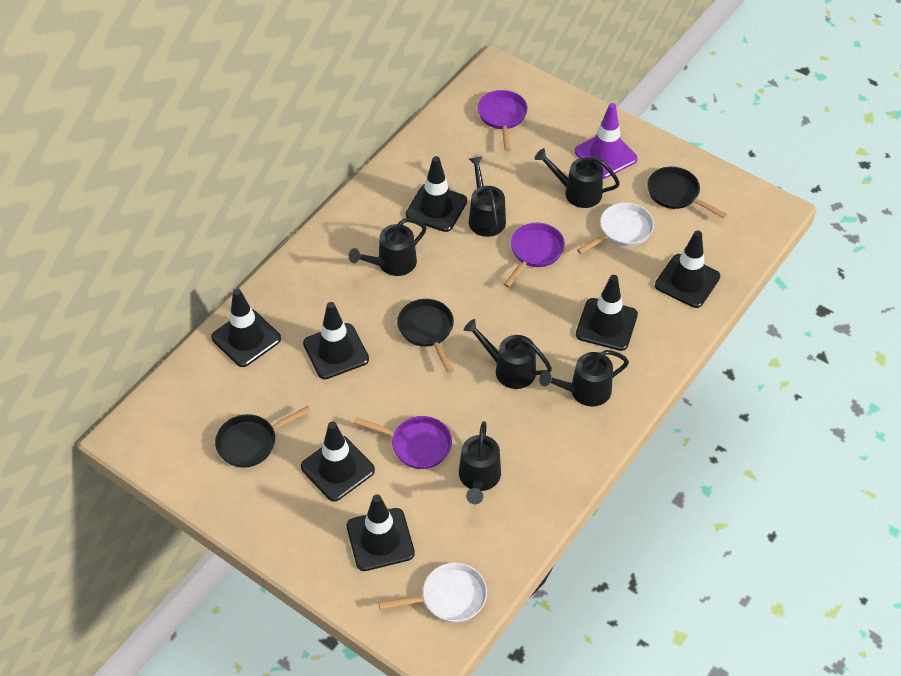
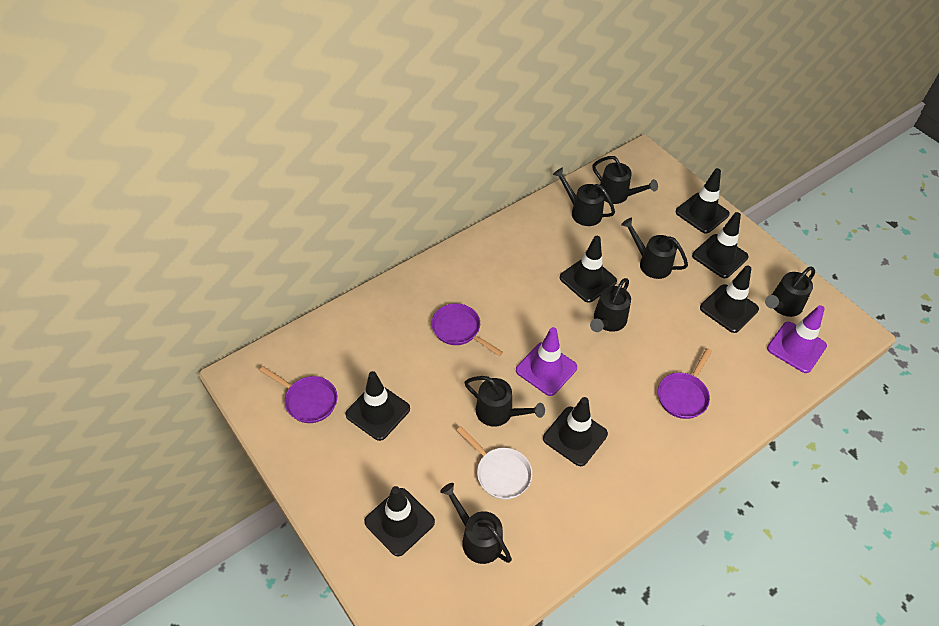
black pan: 3 -> 0
black watering can: 6 -> 7
purple traffic cone: 1 -> 2
white pan: 2 -> 1

